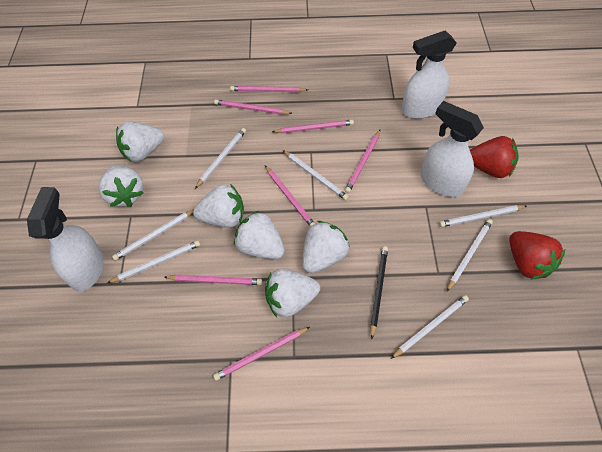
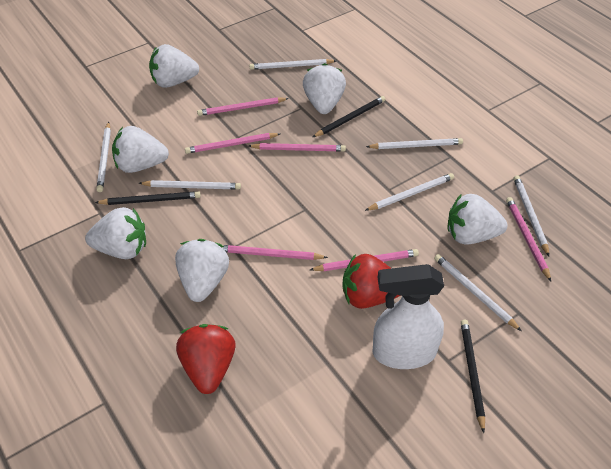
black pencil: 1 -> 3
pink pencil: 7 -> 6
white spray bottle: 3 -> 1

